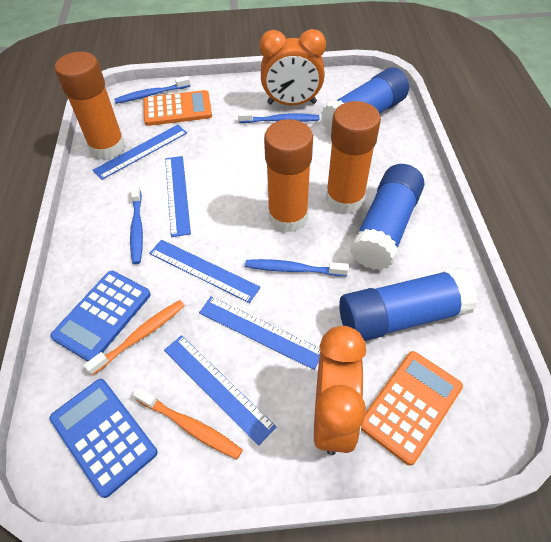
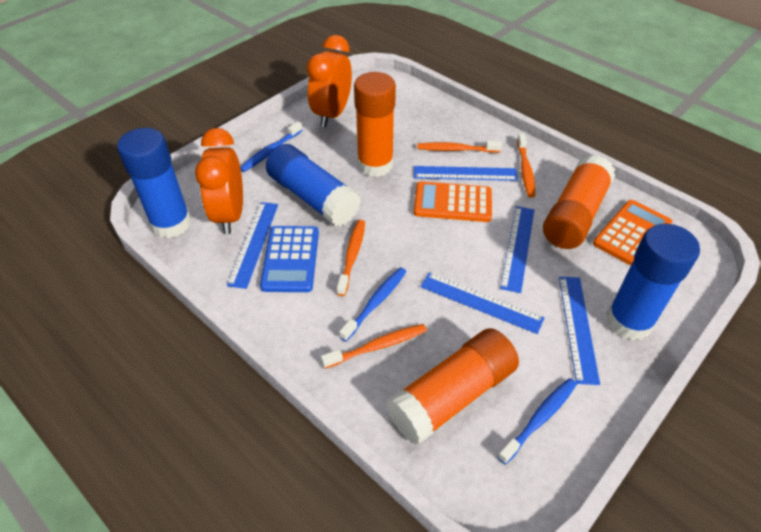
blue calculator: 2 -> 1
blue toothbrush: 4 -> 3
orange toothbrush: 2 -> 4

